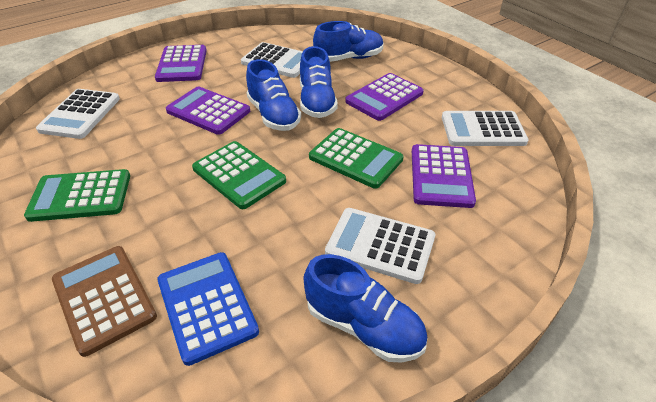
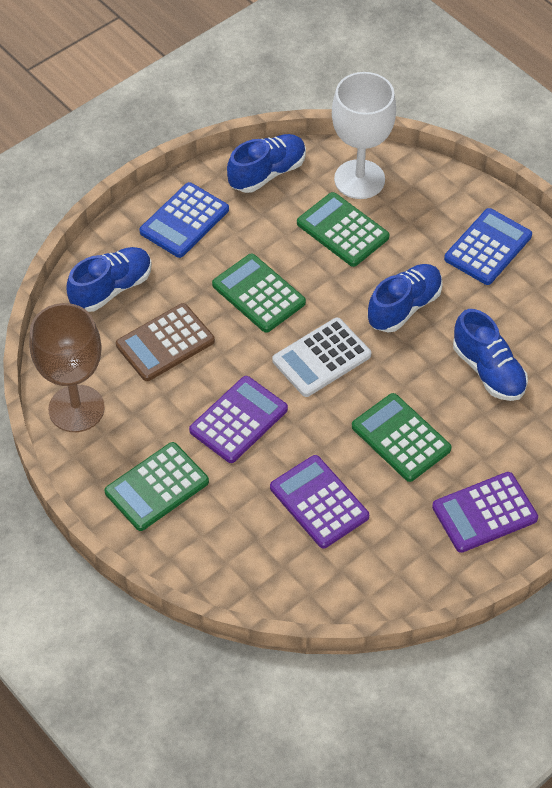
blue calculator: 1 -> 2
brown goblet: 0 -> 1
green calculator: 3 -> 4
purple calculator: 4 -> 3
white calculator: 4 -> 1
white goblet: 0 -> 1

